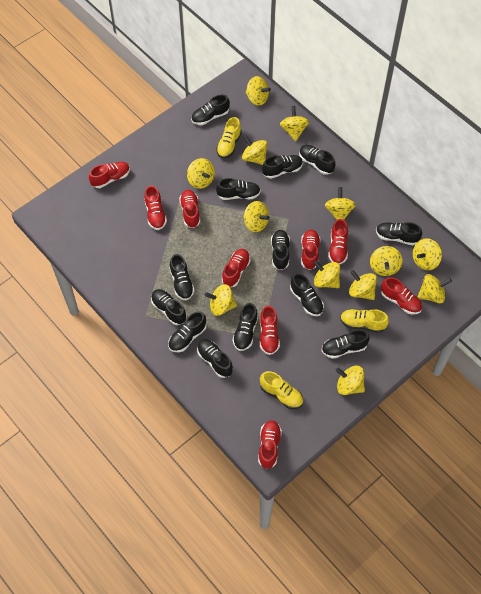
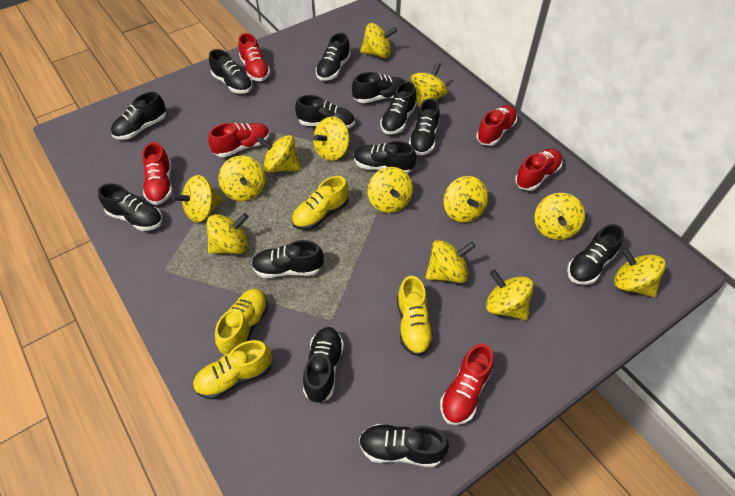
red shoe: 9 -> 6
yellow shoe: 3 -> 4

